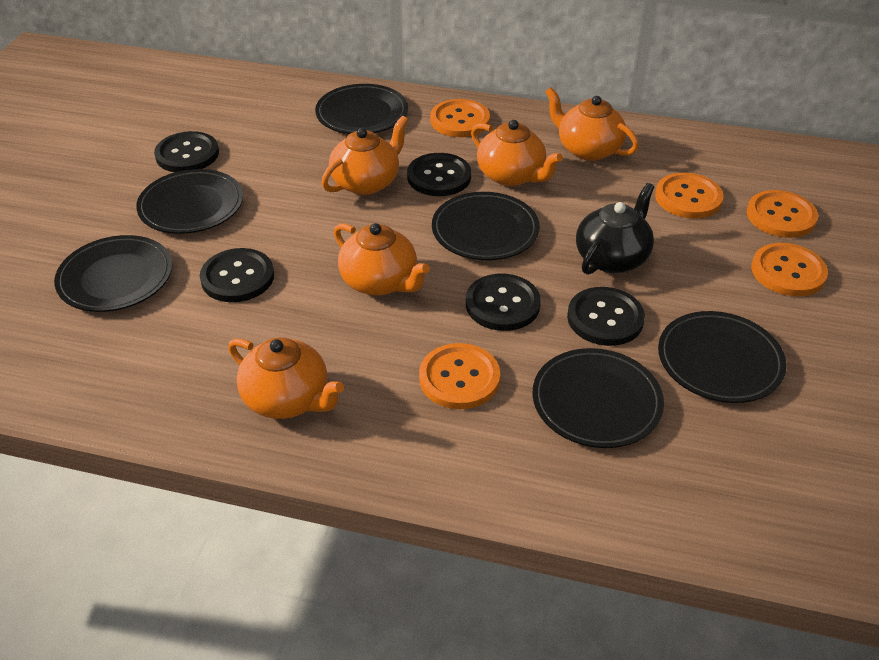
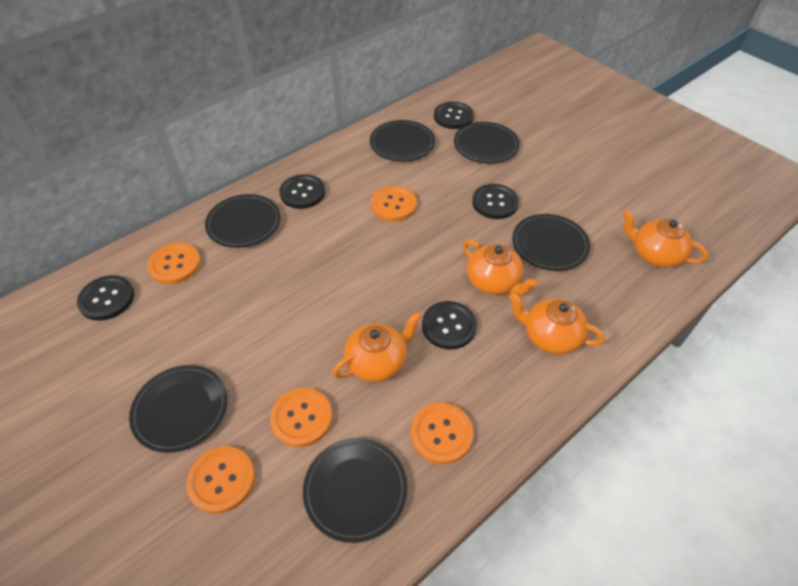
black teapot: 1 -> 0
orange teapot: 5 -> 4

